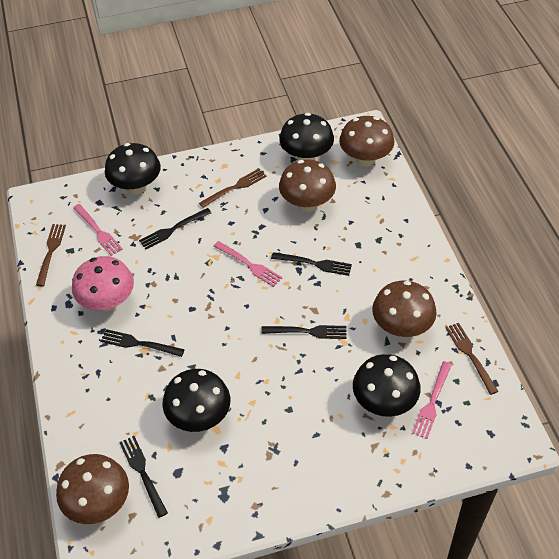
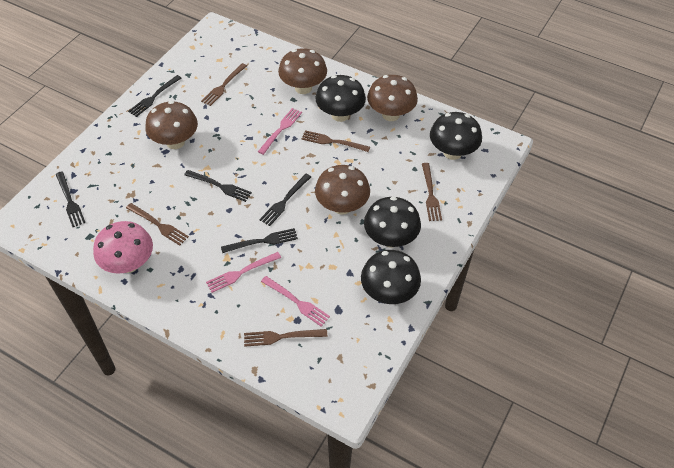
brown fork: 3 -> 5

